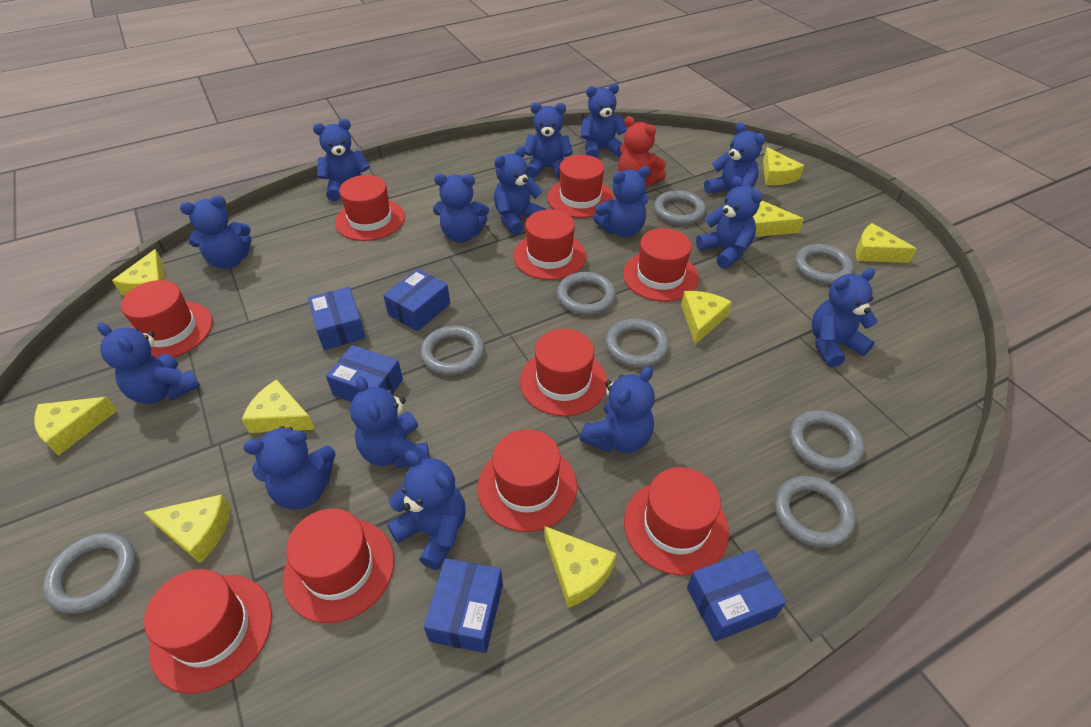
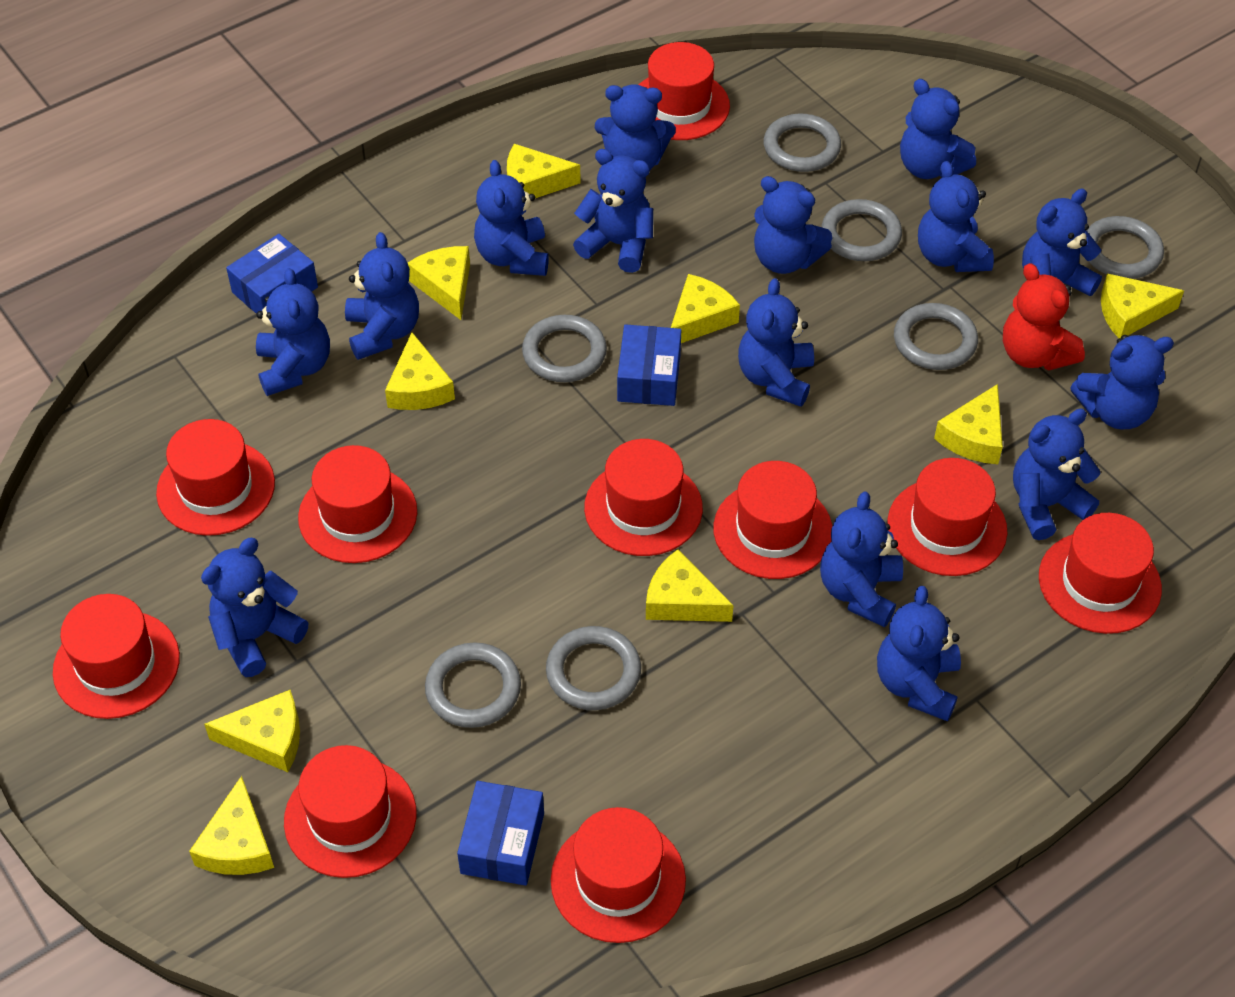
blue box: 5 -> 3
grey ring: 8 -> 7

